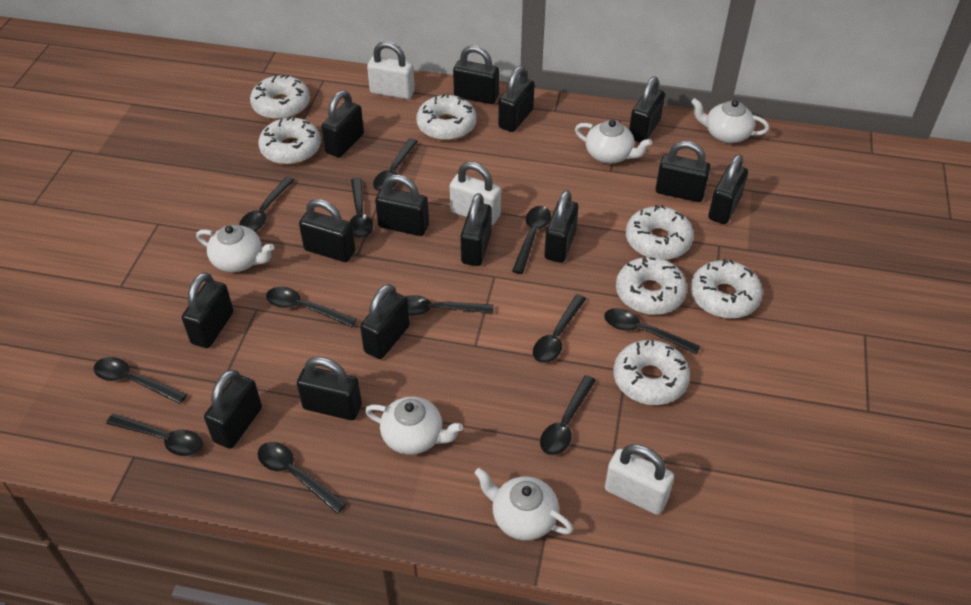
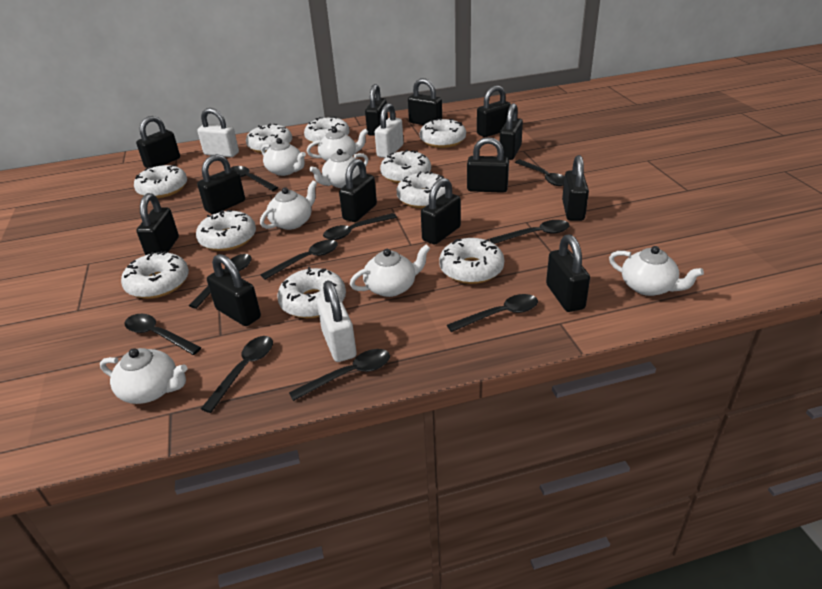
black padlock: 14 -> 13
black spoon: 12 -> 10
white donut: 7 -> 10
white teapot: 5 -> 7

